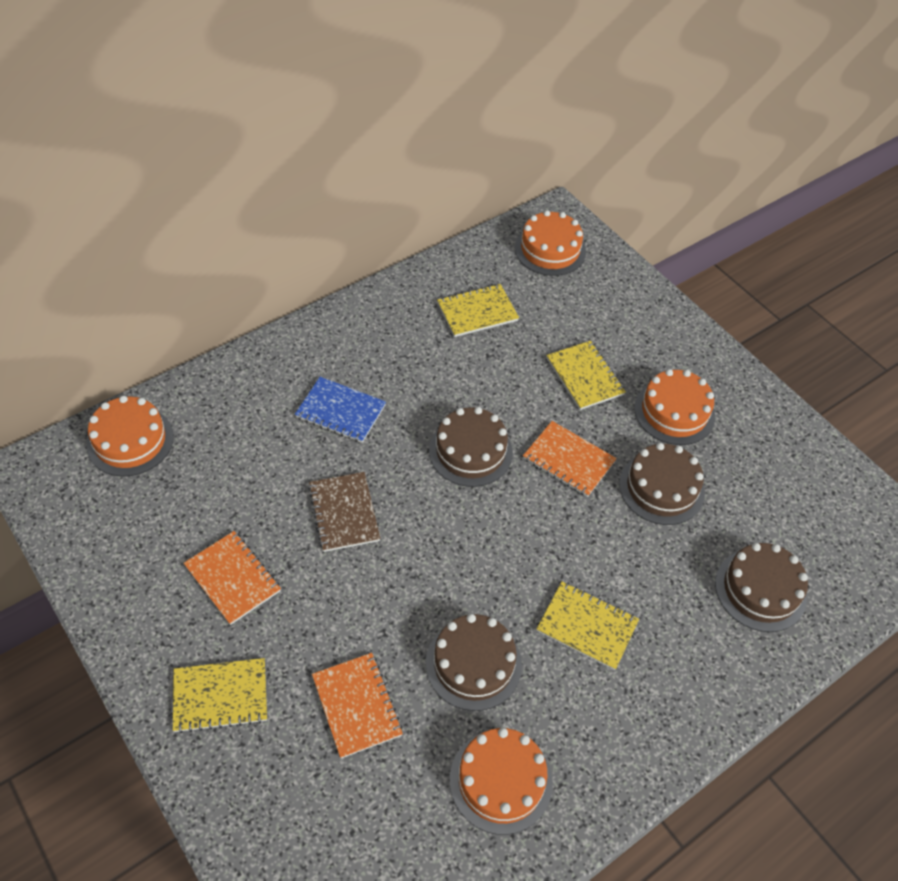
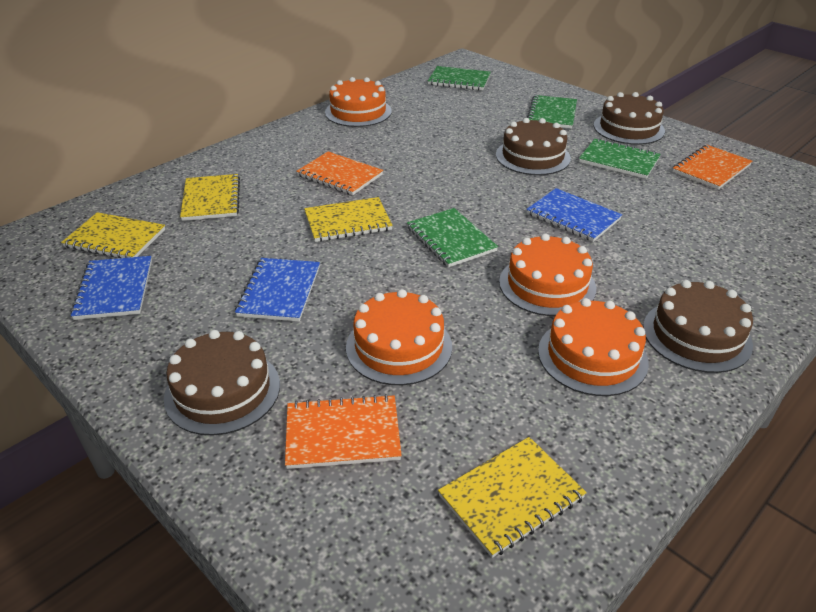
blue notebook: 1 -> 3
brown notebook: 1 -> 0
green notebook: 0 -> 4

